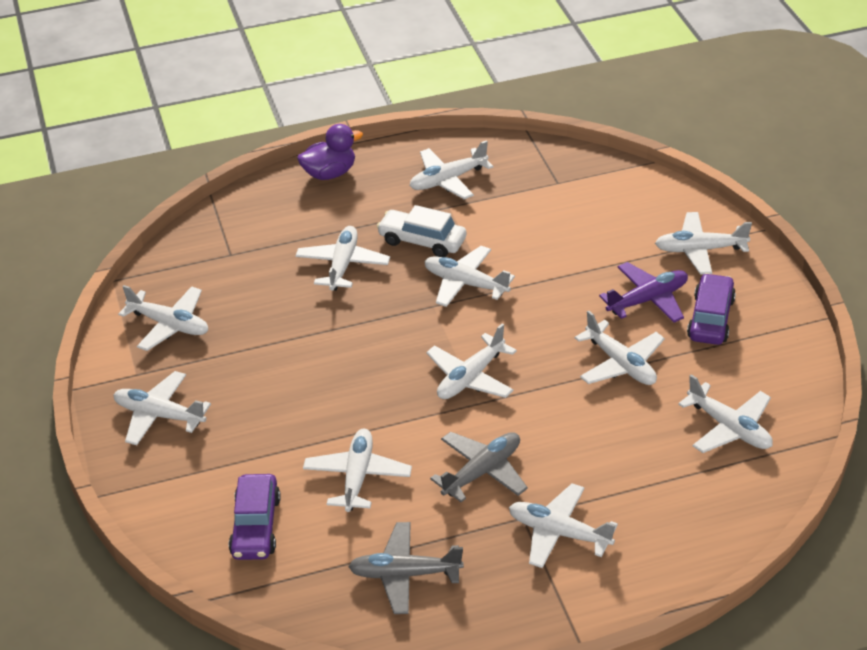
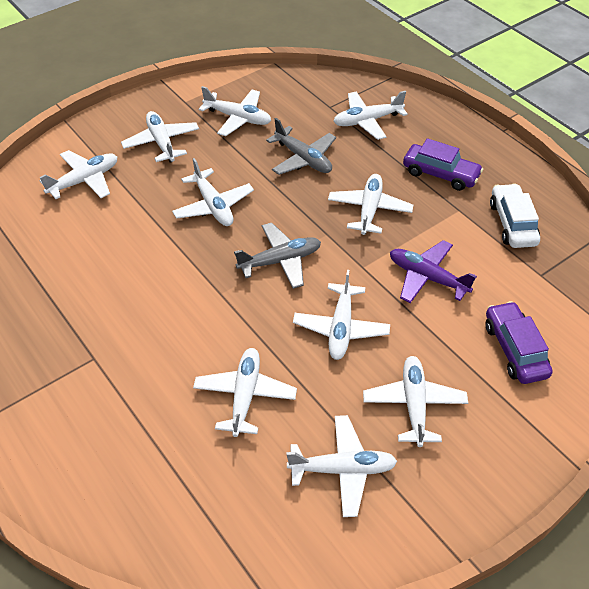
purple duck: 1 -> 0
white plane: 11 -> 10

